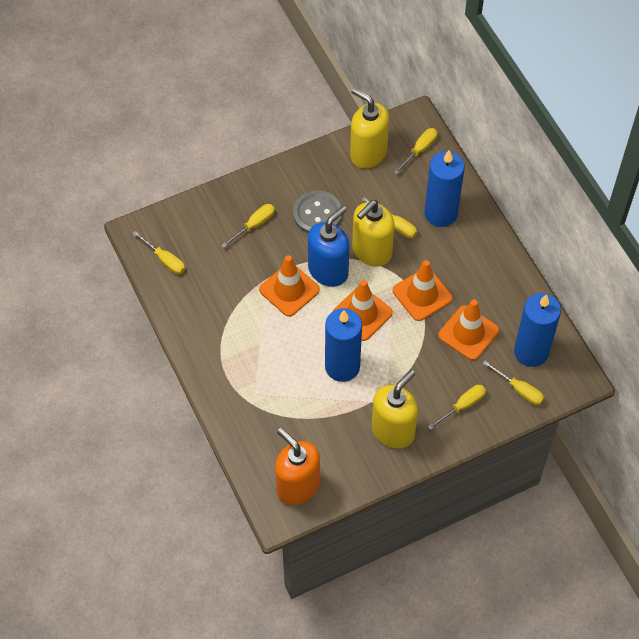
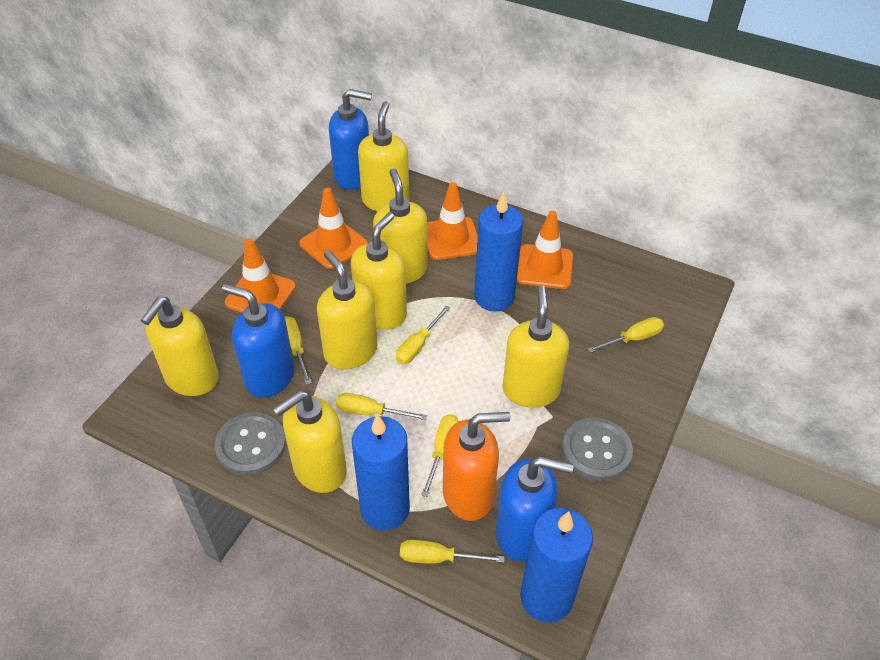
blue soap dispenser: 1 -> 3
grey button: 1 -> 2
yellow soap dispenser: 3 -> 7

